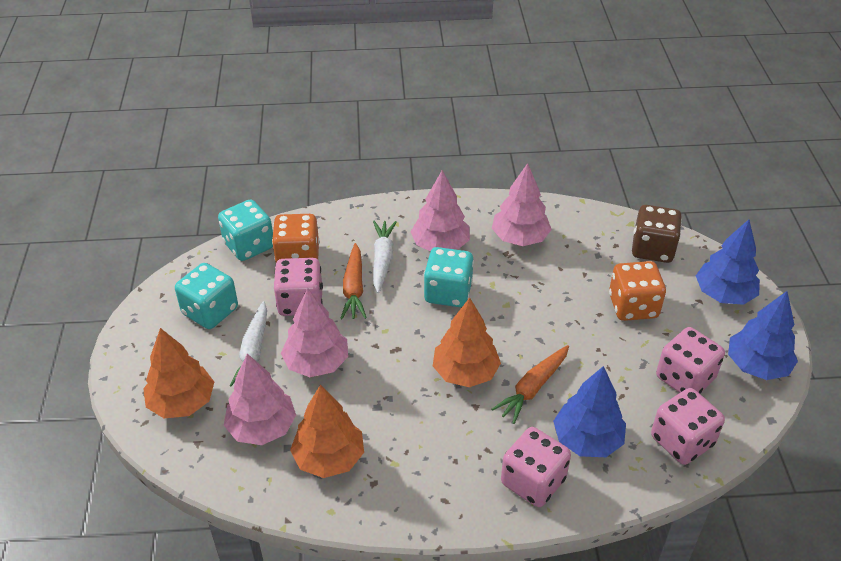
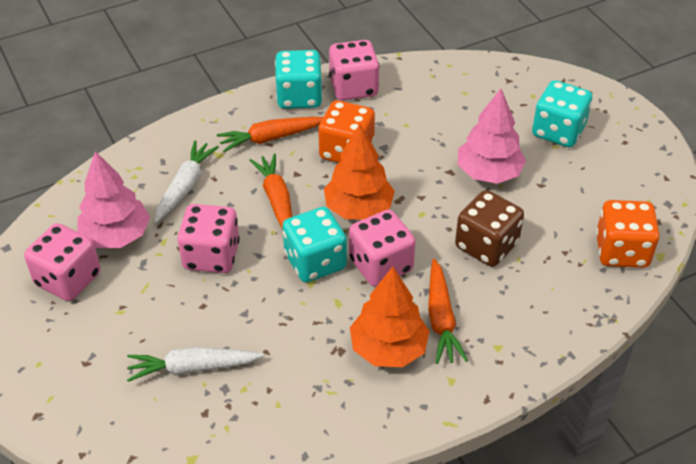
blue tree: 3 -> 0
orange carrot: 2 -> 3
orange tree: 3 -> 2
pink tree: 4 -> 2

